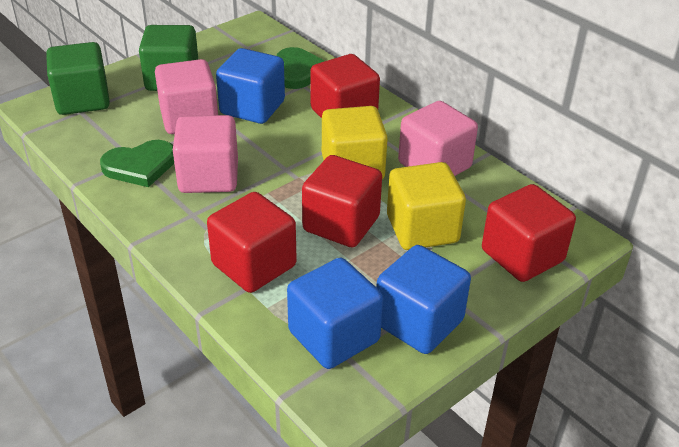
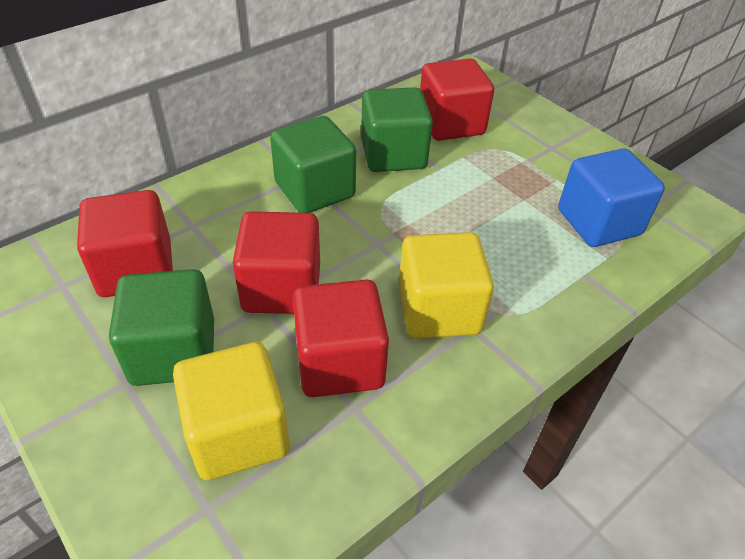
blue cube: 3 -> 1
green cube: 2 -> 3
green heart: 2 -> 0
pink cube: 3 -> 0

